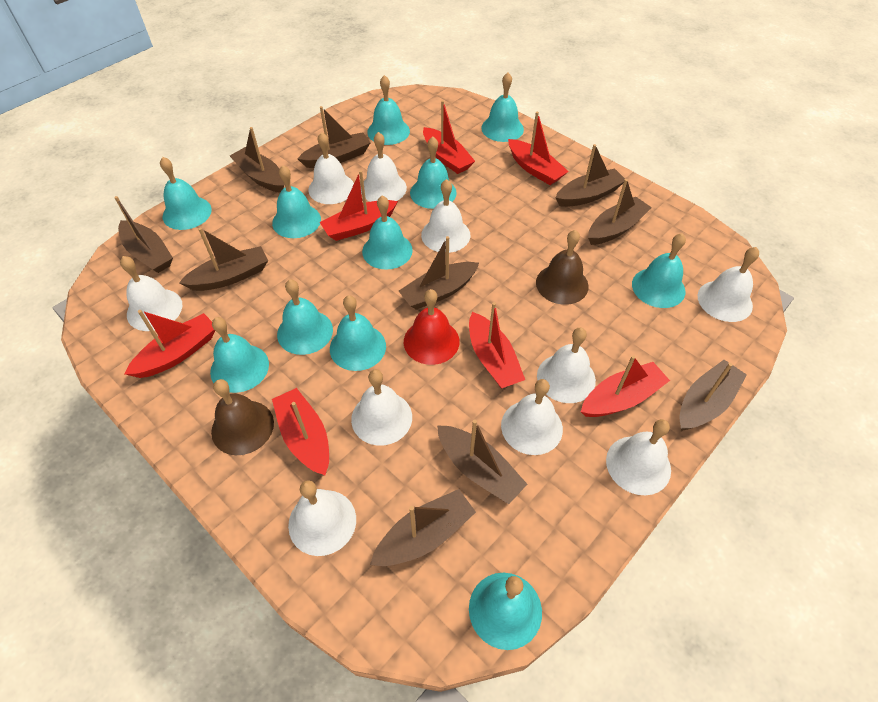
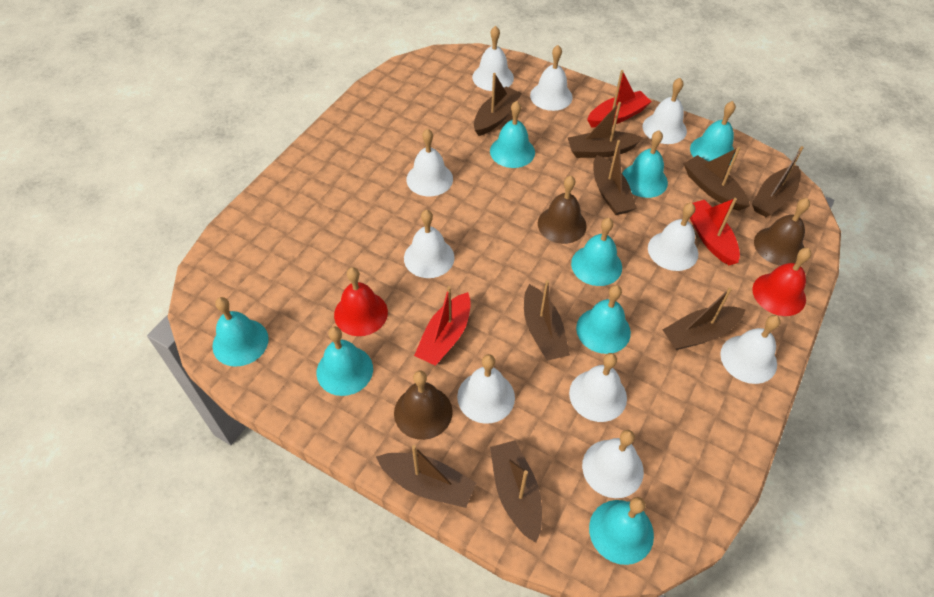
brown bell: 2 -> 3
brown boat: 10 -> 9
red bell: 1 -> 2
red boat: 7 -> 3
turquoise bell: 11 -> 8

